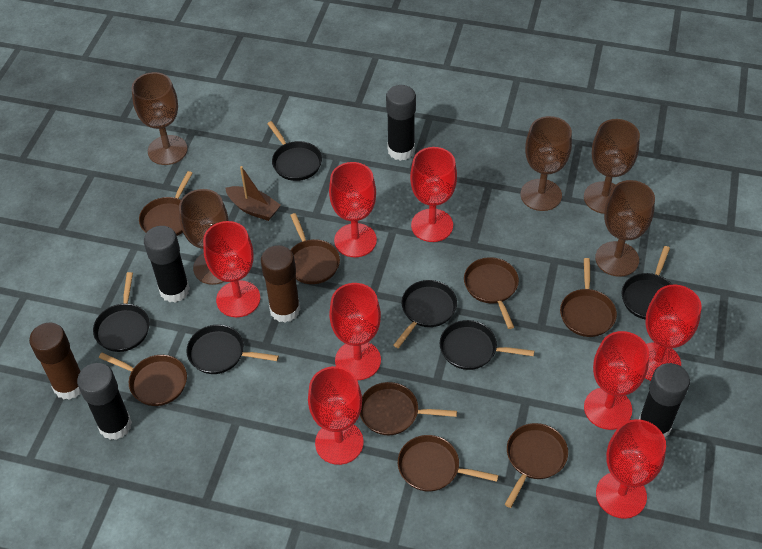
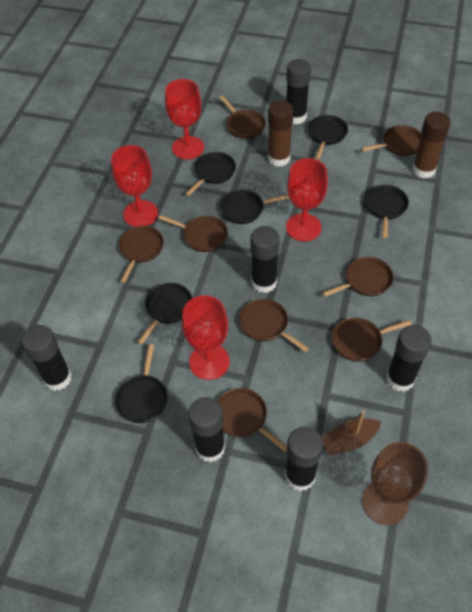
black glue stick: 4 -> 6
brown goblet: 5 -> 1
red goblet: 8 -> 4

